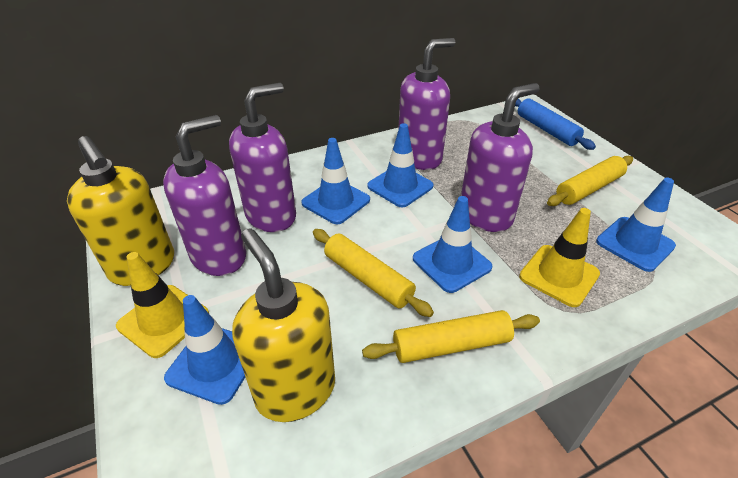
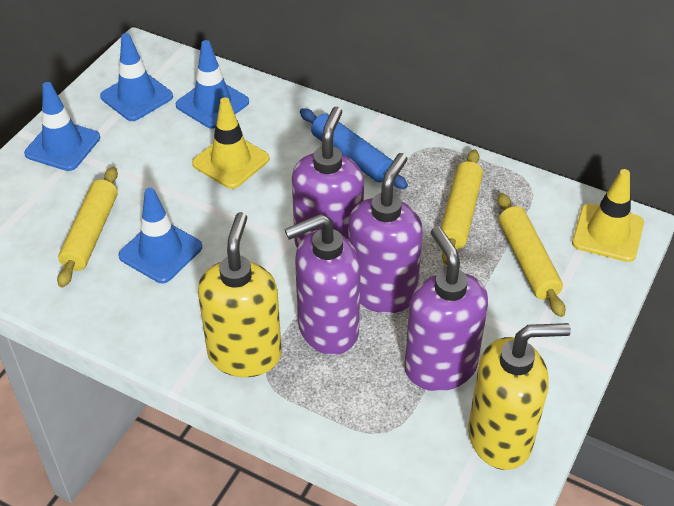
blue traffic cone: 5 -> 4

